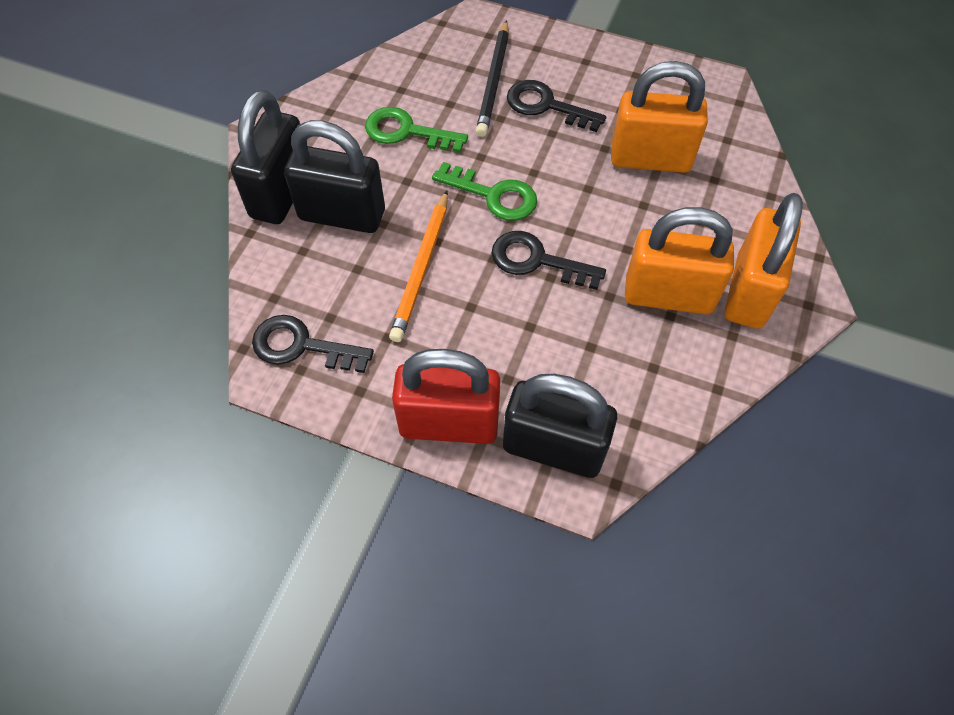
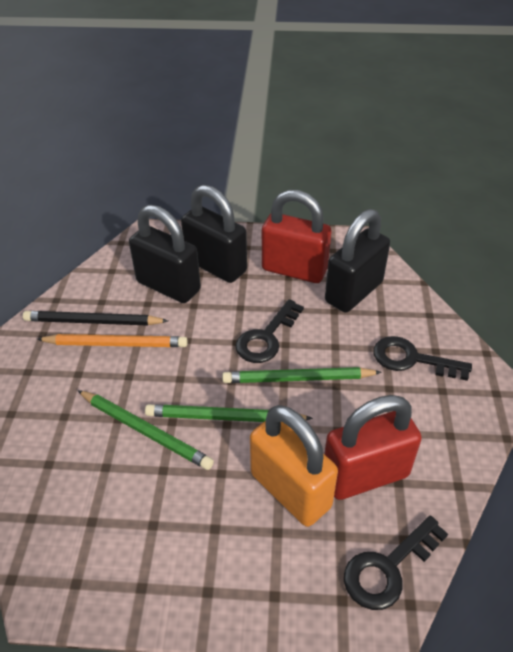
green key: 2 -> 0
green pencil: 0 -> 3
orange padlock: 3 -> 1
red padlock: 1 -> 2

